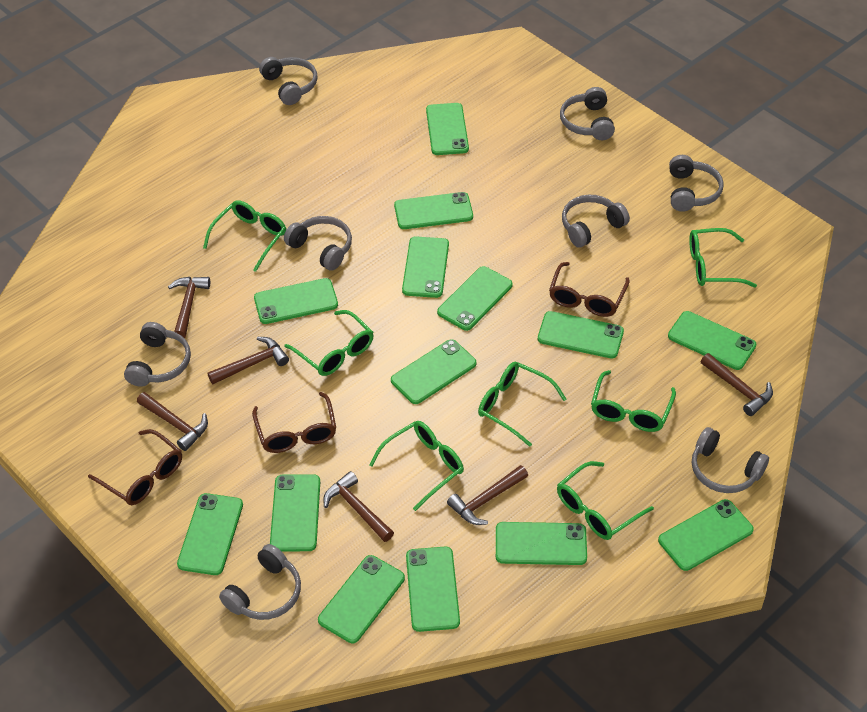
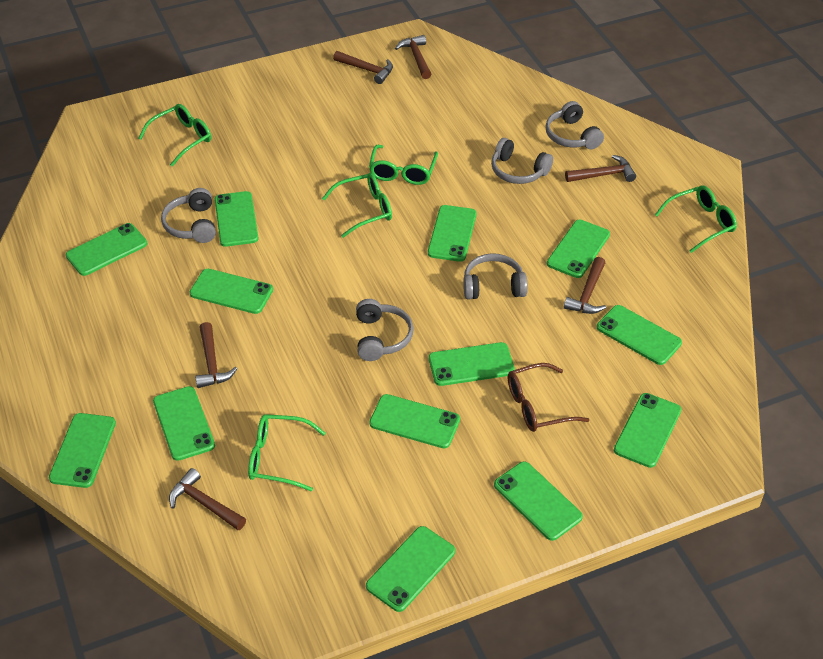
brown glasses: 3 -> 1
green glasses: 7 -> 5
green phone: 14 -> 13
grey headphones: 8 -> 5

